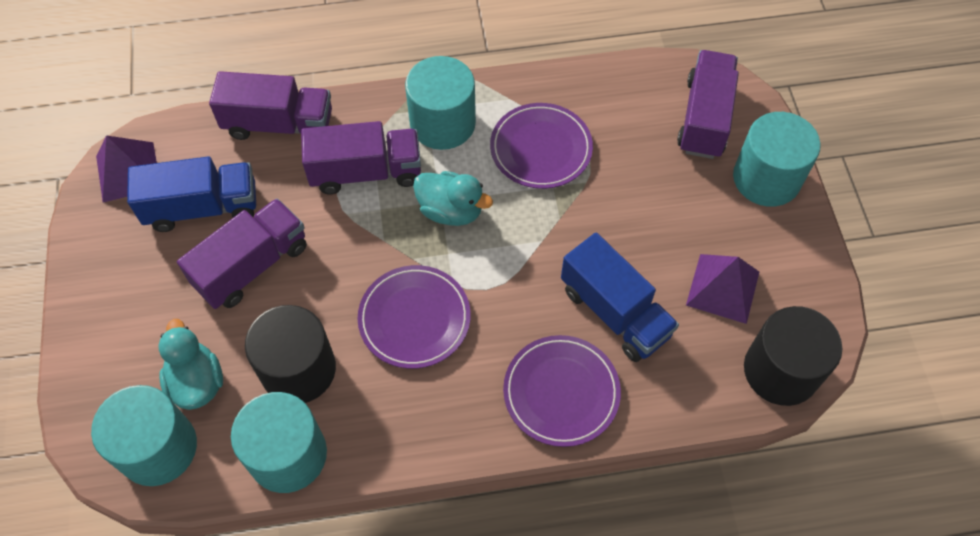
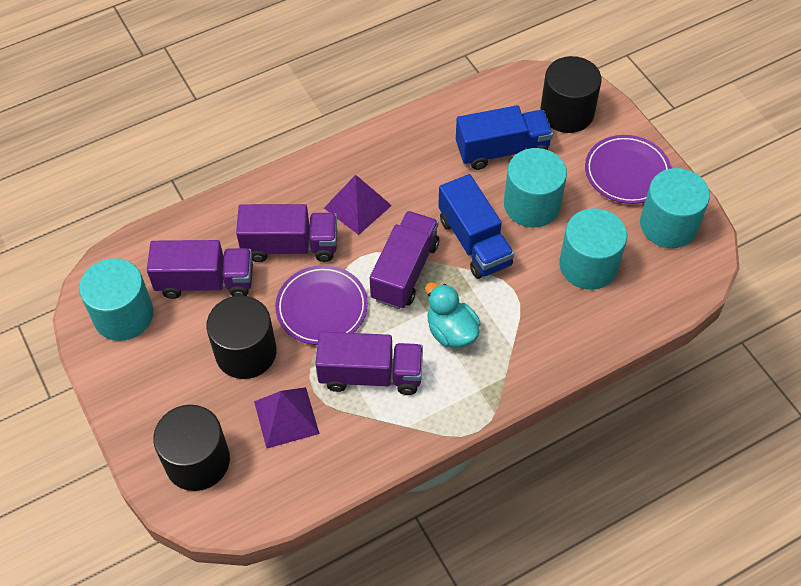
black cylinder: 2 -> 3
purple plate: 3 -> 2
turquoise duck: 2 -> 1

